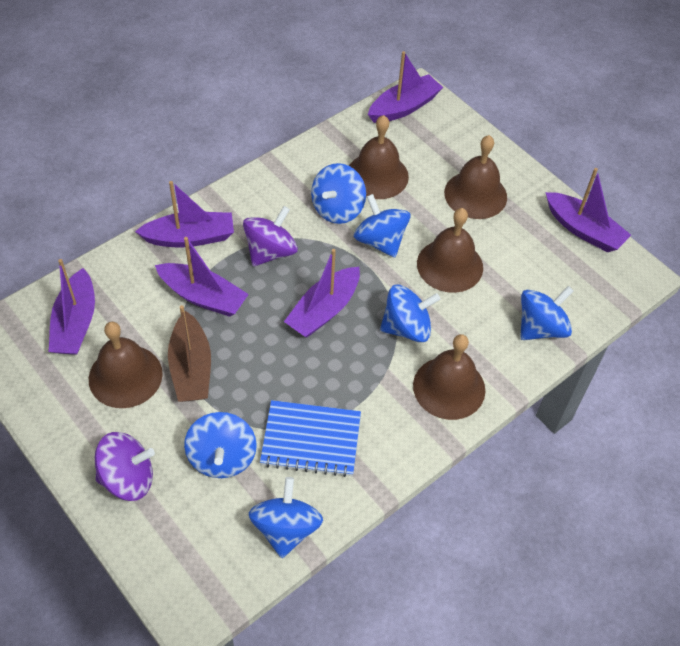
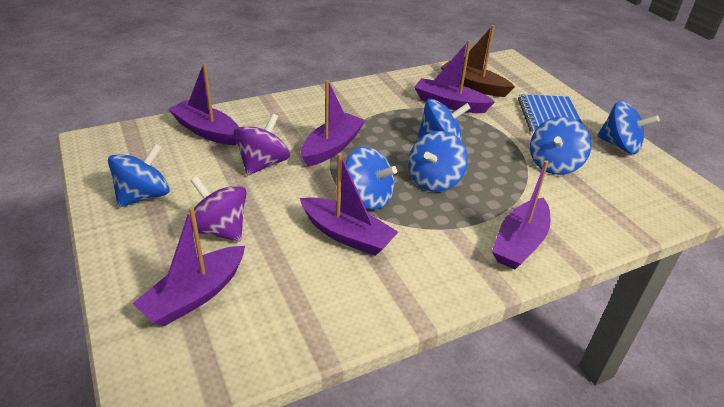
brown bell: 5 -> 0

